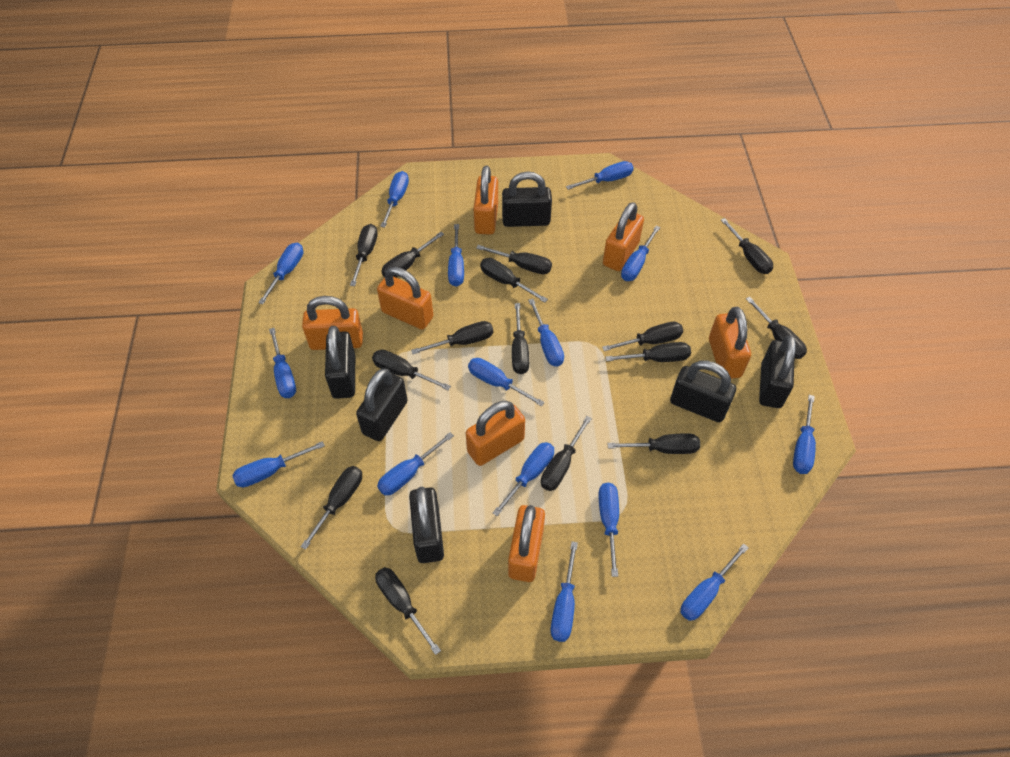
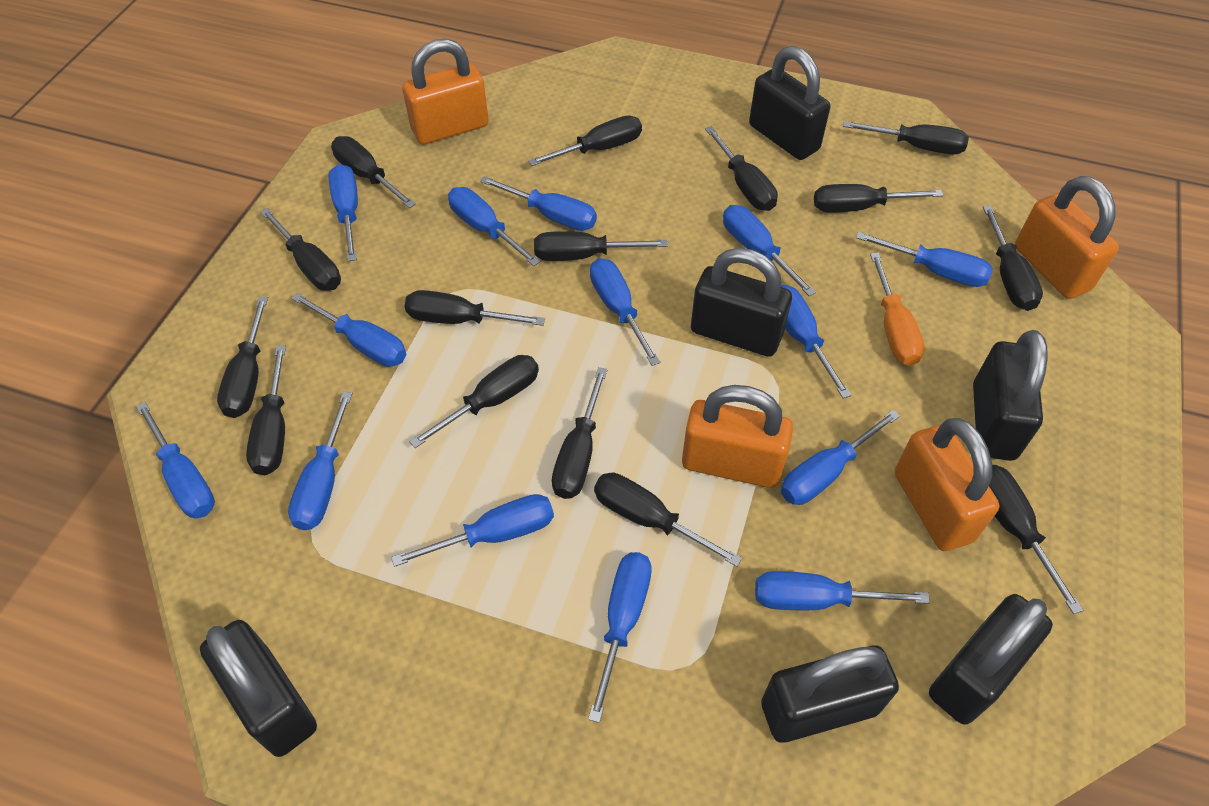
blue screwdriver: 15 -> 14
orange padlock: 7 -> 4
orange screwdriver: 0 -> 1

